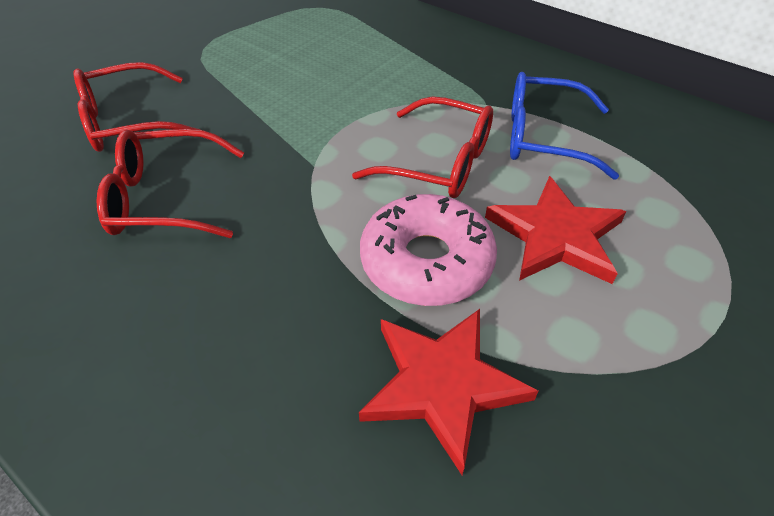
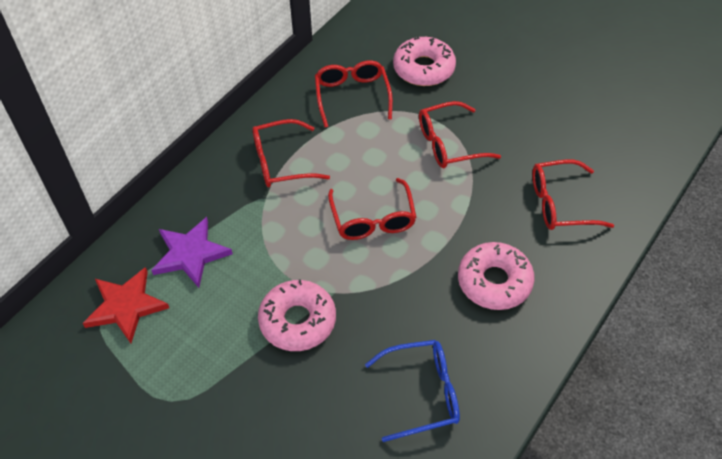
pink donut: 1 -> 3
purple star: 0 -> 1
red glasses: 3 -> 5
red star: 2 -> 1

